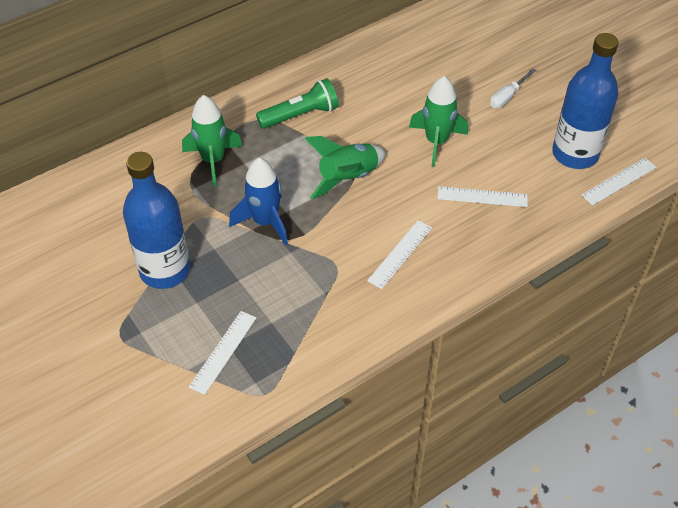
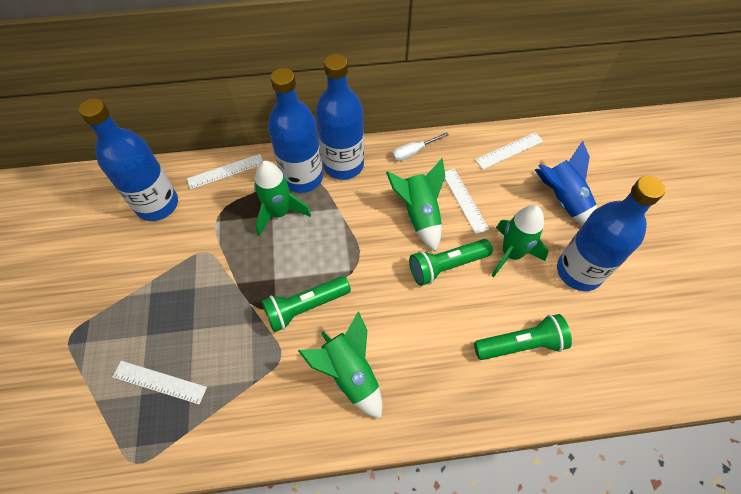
blue bottle: 2 -> 4
green flashlight: 1 -> 3
green rocket: 3 -> 4

